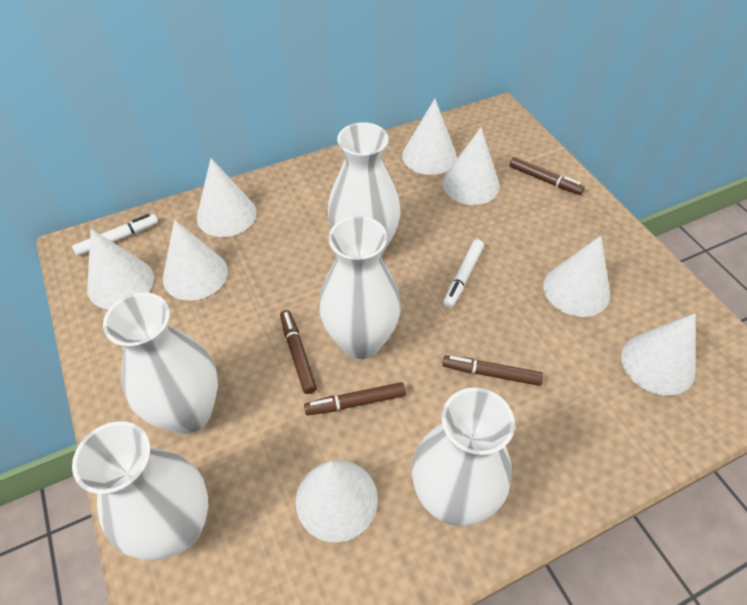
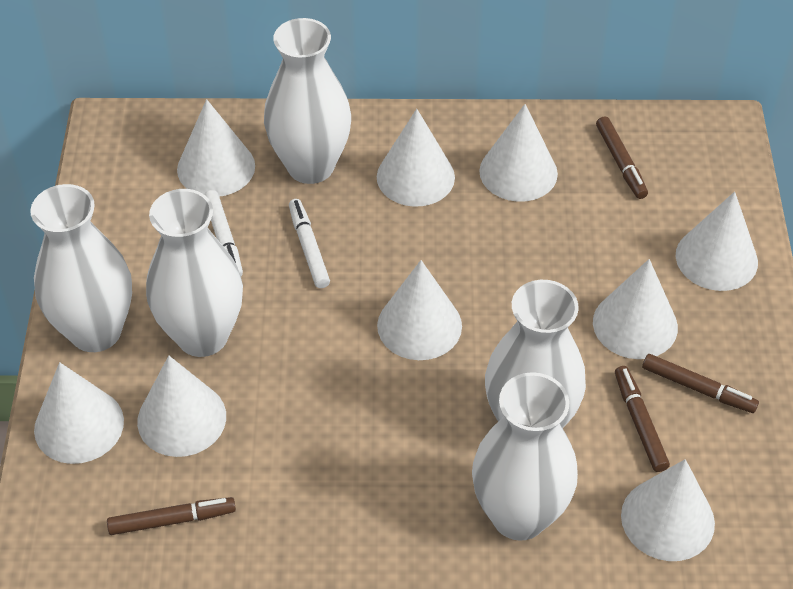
white cone: 8 -> 9

